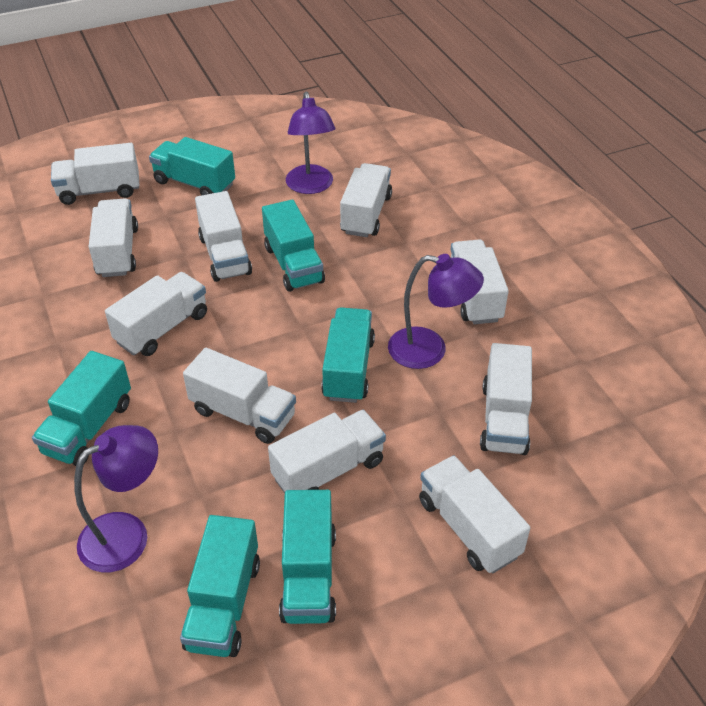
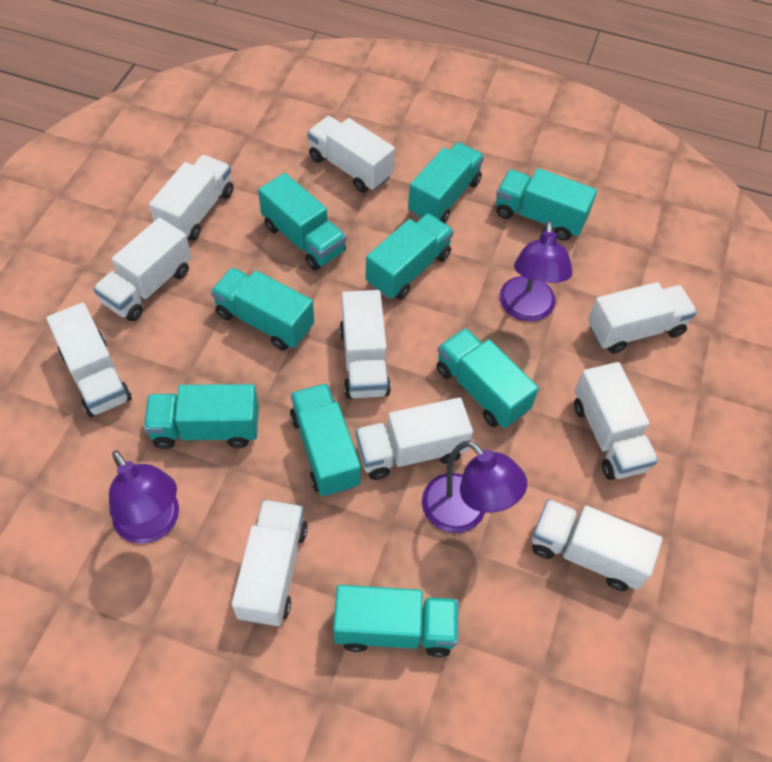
turquoise truck: 6 -> 9

